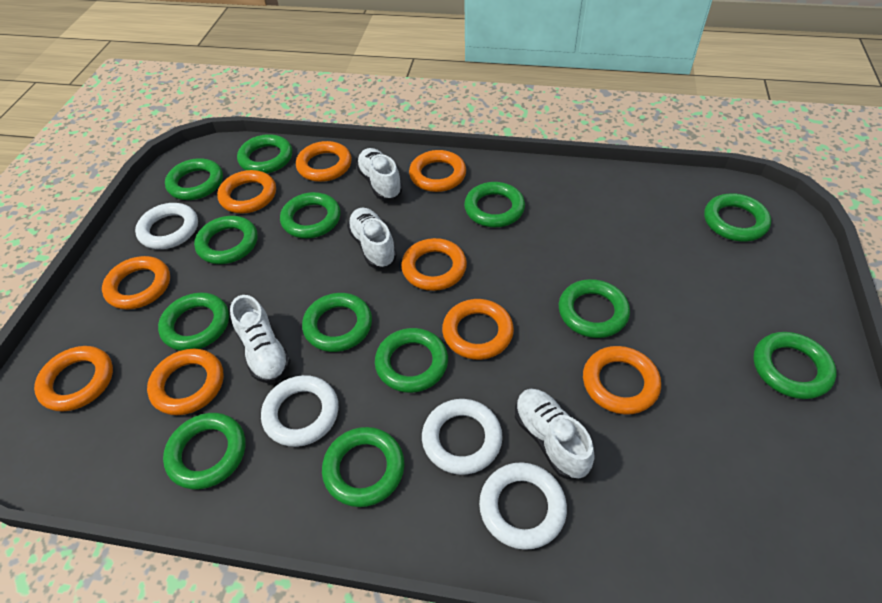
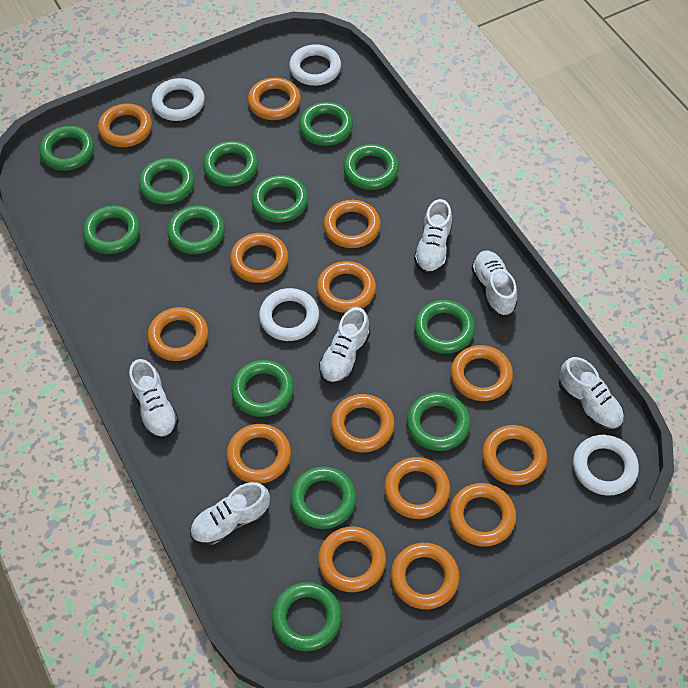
orange ring: 9 -> 14
white shoe: 4 -> 6

